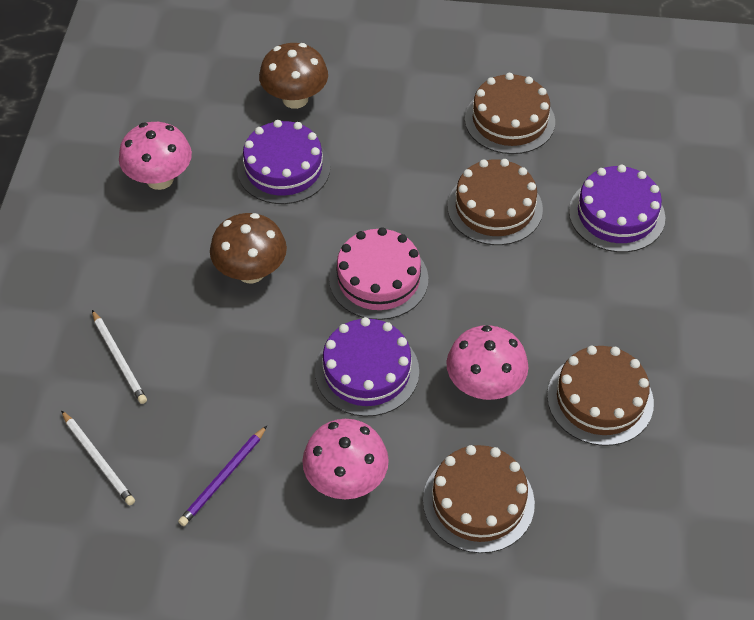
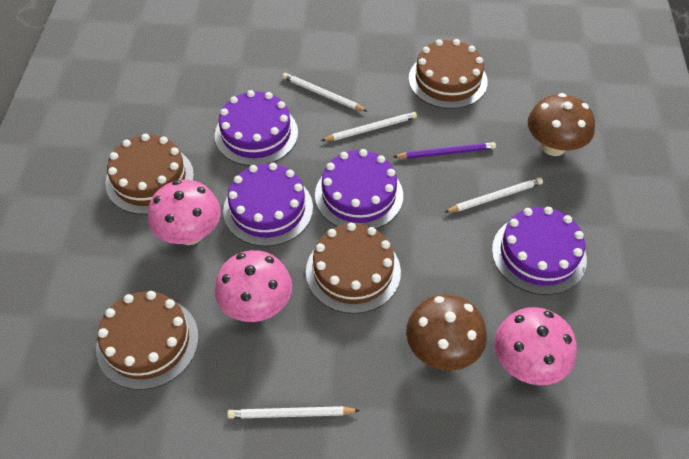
pink cake: 1 -> 0
purple cake: 3 -> 4
white pencil: 2 -> 4

